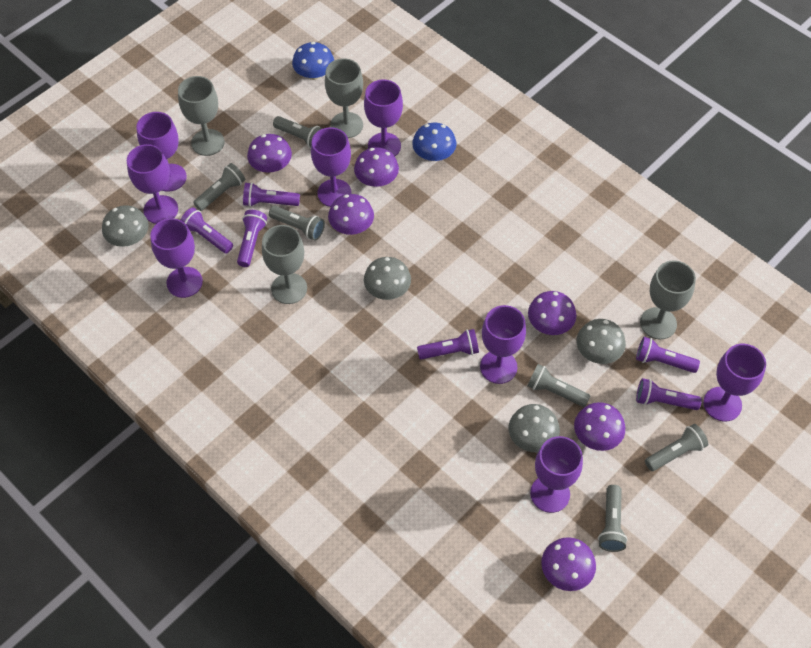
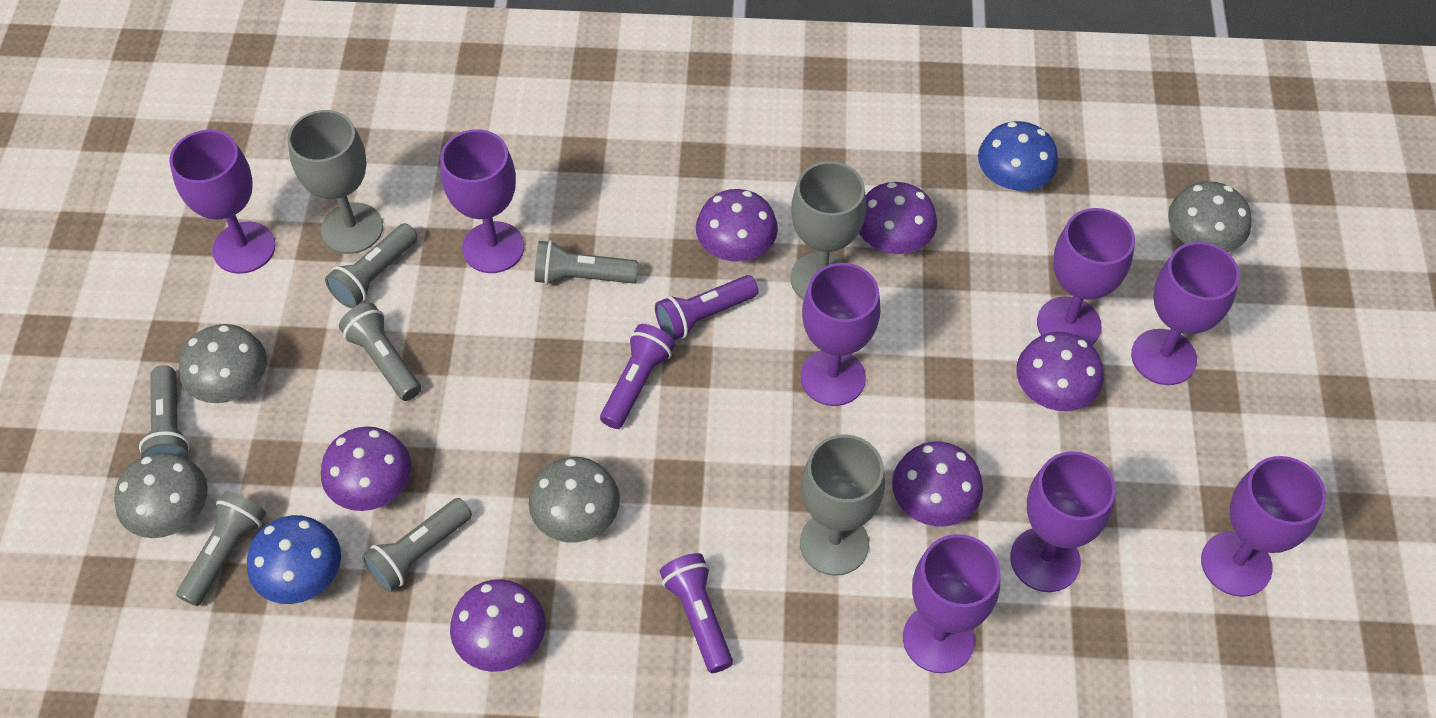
grey goblet: 4 -> 3
purple flashlight: 6 -> 3

